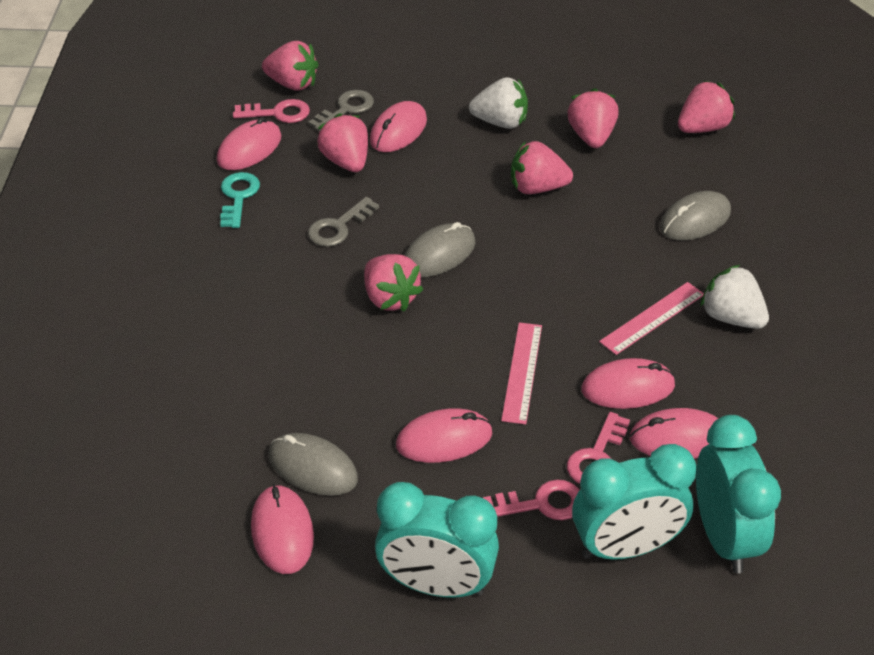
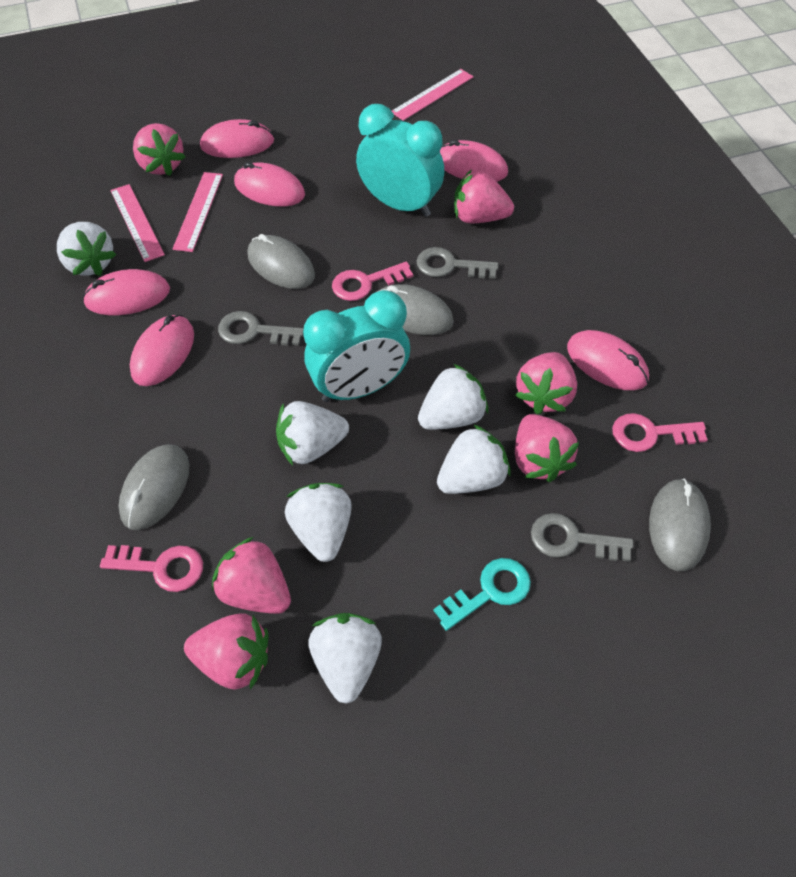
grey key: 2 -> 3
grey mouse: 3 -> 4
pink ruler: 2 -> 3
turquoise clock: 3 -> 2
white strawberry: 2 -> 6

